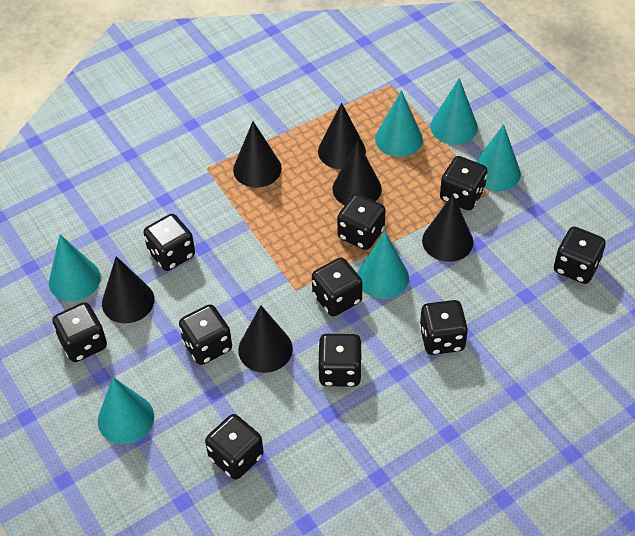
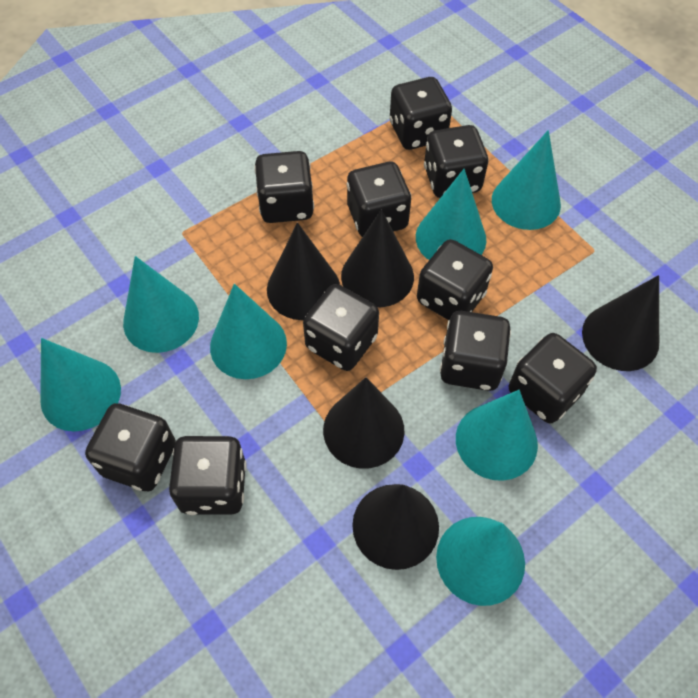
black cone: 6 -> 5
turquoise cone: 6 -> 7

